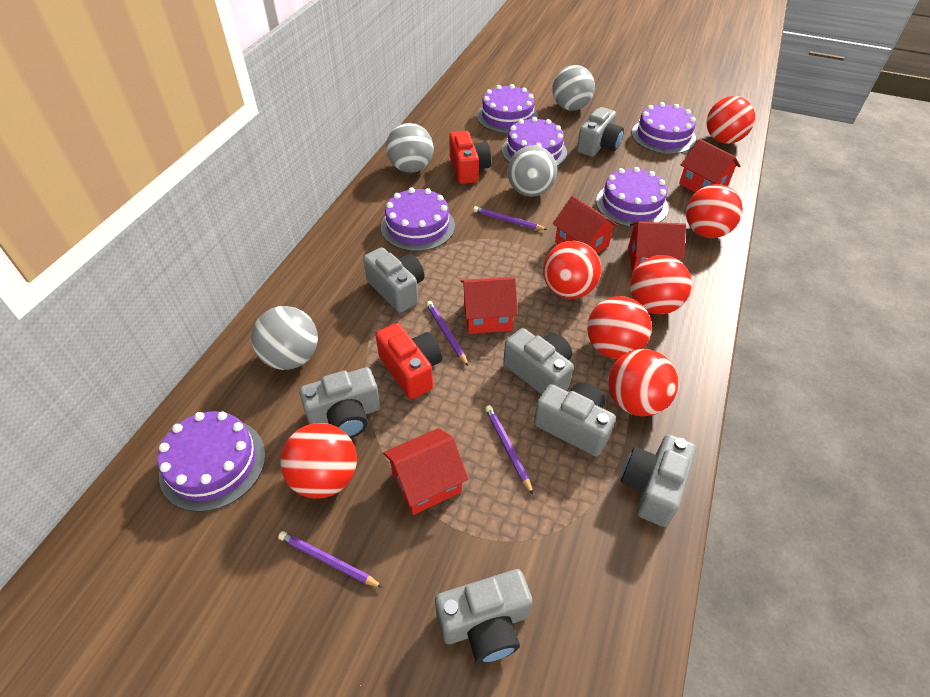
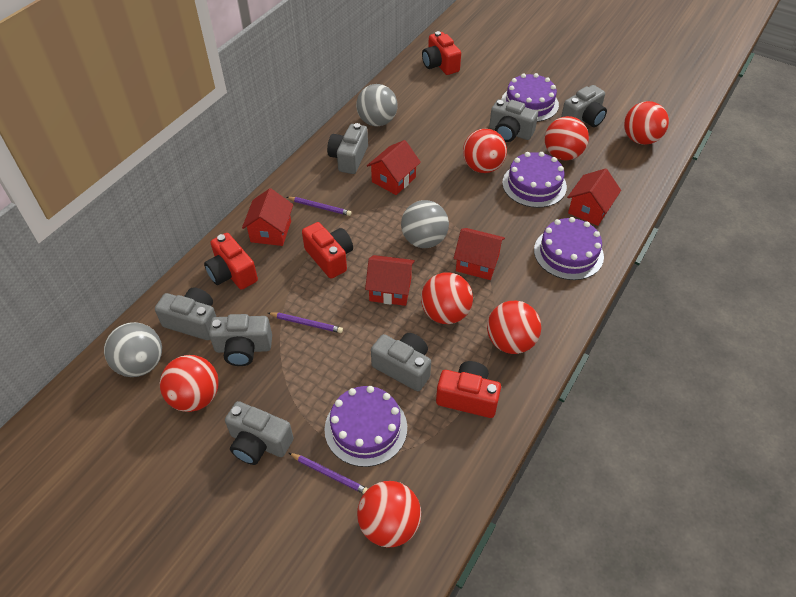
grey ball: 4 -> 3
purple cake: 6 -> 4
purple pencil: 4 -> 3
red camera: 2 -> 4

